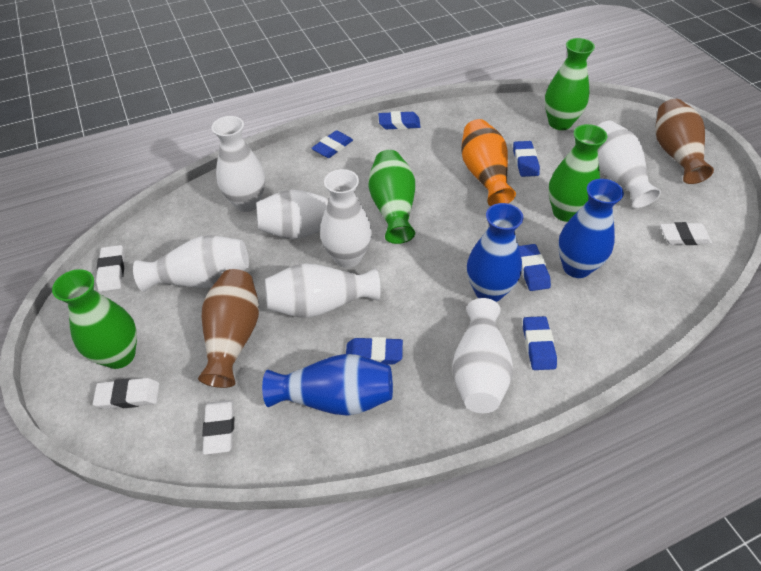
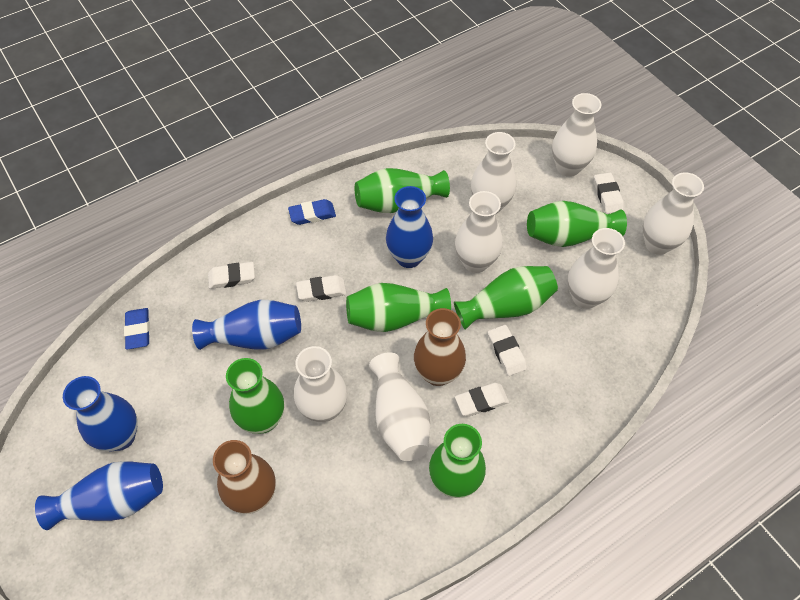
blue eraser: 6 -> 2
blue vase: 3 -> 4
green vase: 4 -> 6
orange vase: 1 -> 0
white eraser: 4 -> 5

